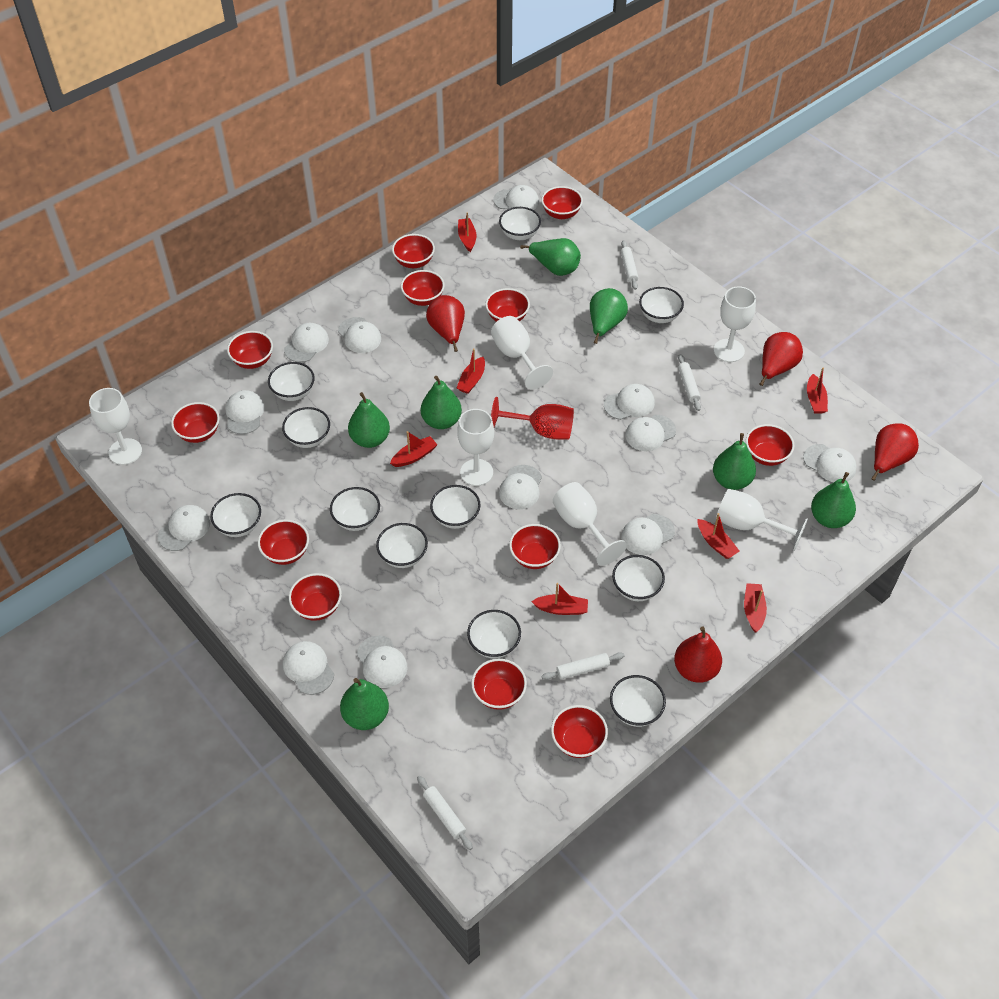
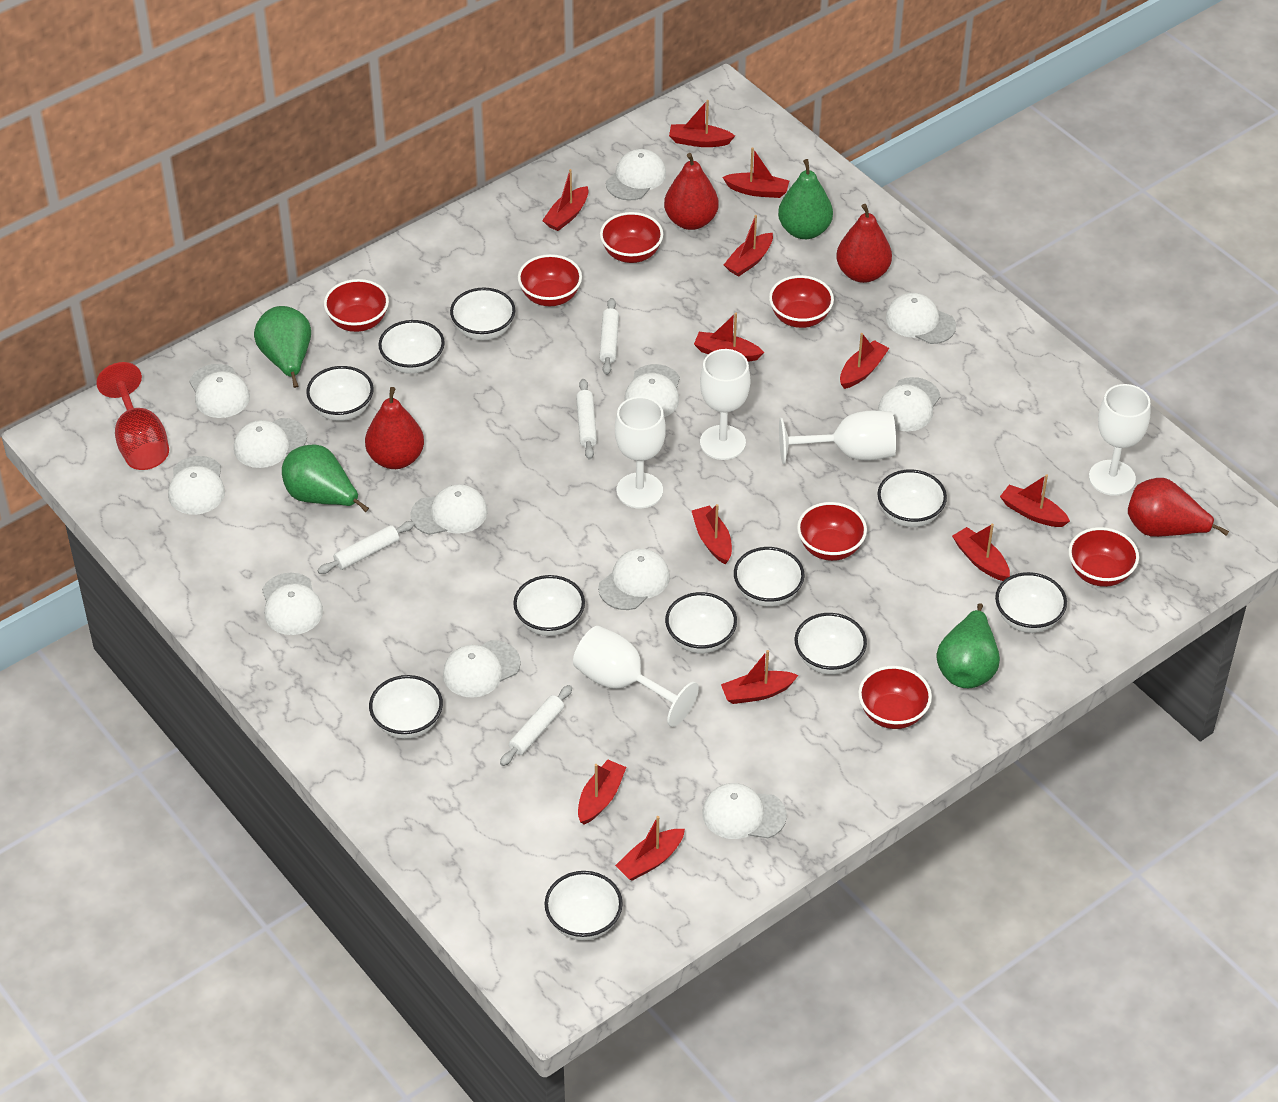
green pear: 7 -> 4
red boat: 7 -> 12
red bowl: 12 -> 7
white goblet: 6 -> 5

